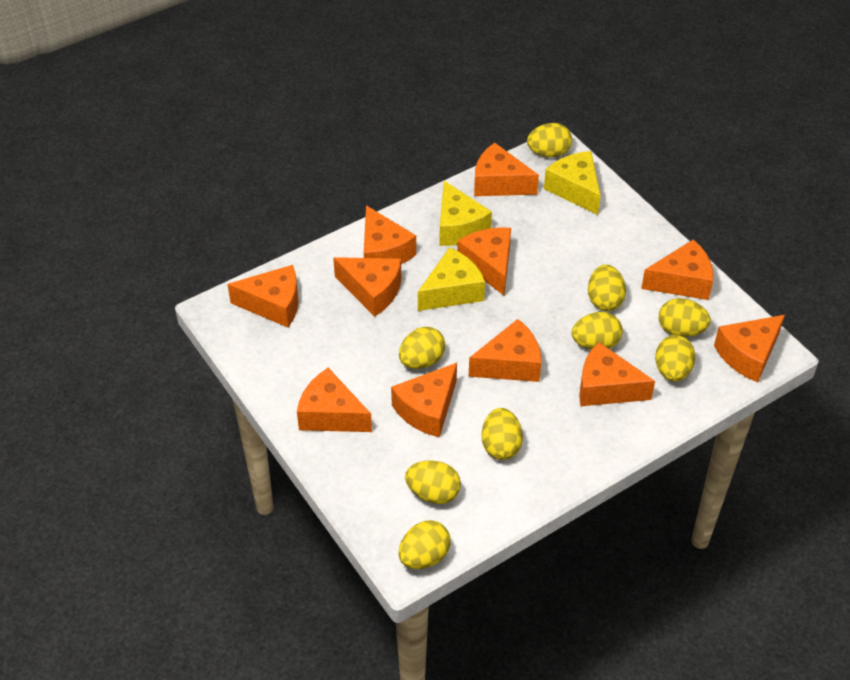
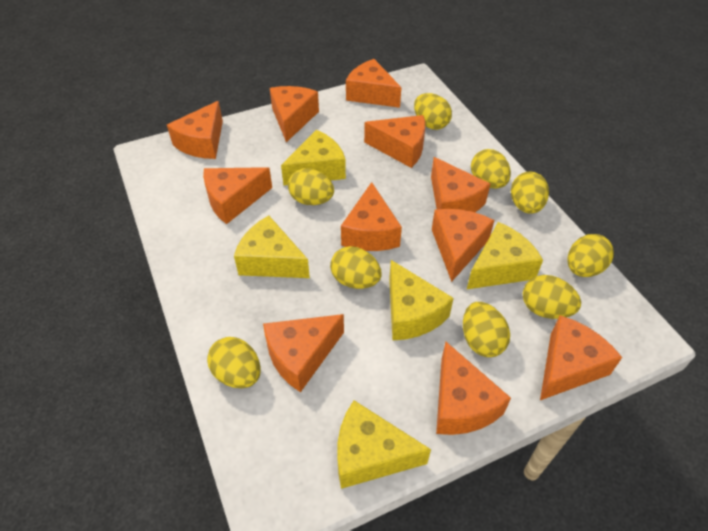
yellow cheese: 3 -> 5

